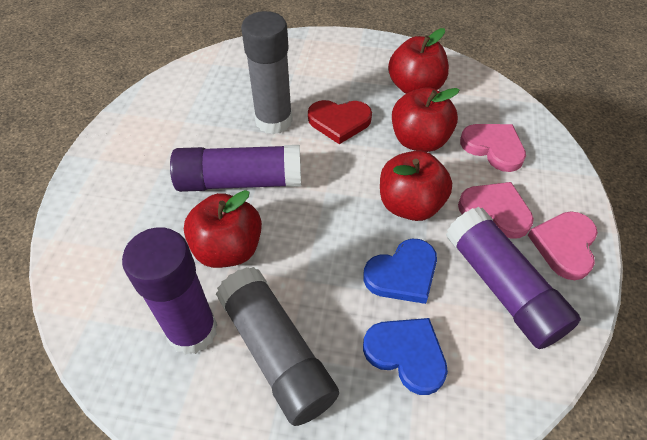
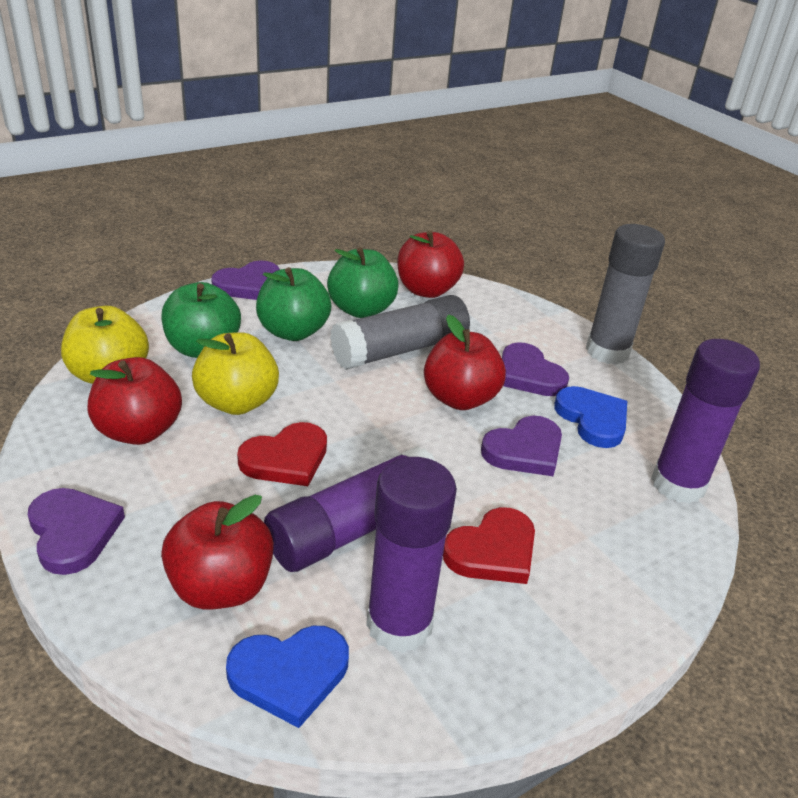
green apple: 0 -> 3
pink heart: 3 -> 0
purple heart: 0 -> 4
red heart: 1 -> 2
yellow apple: 0 -> 2

